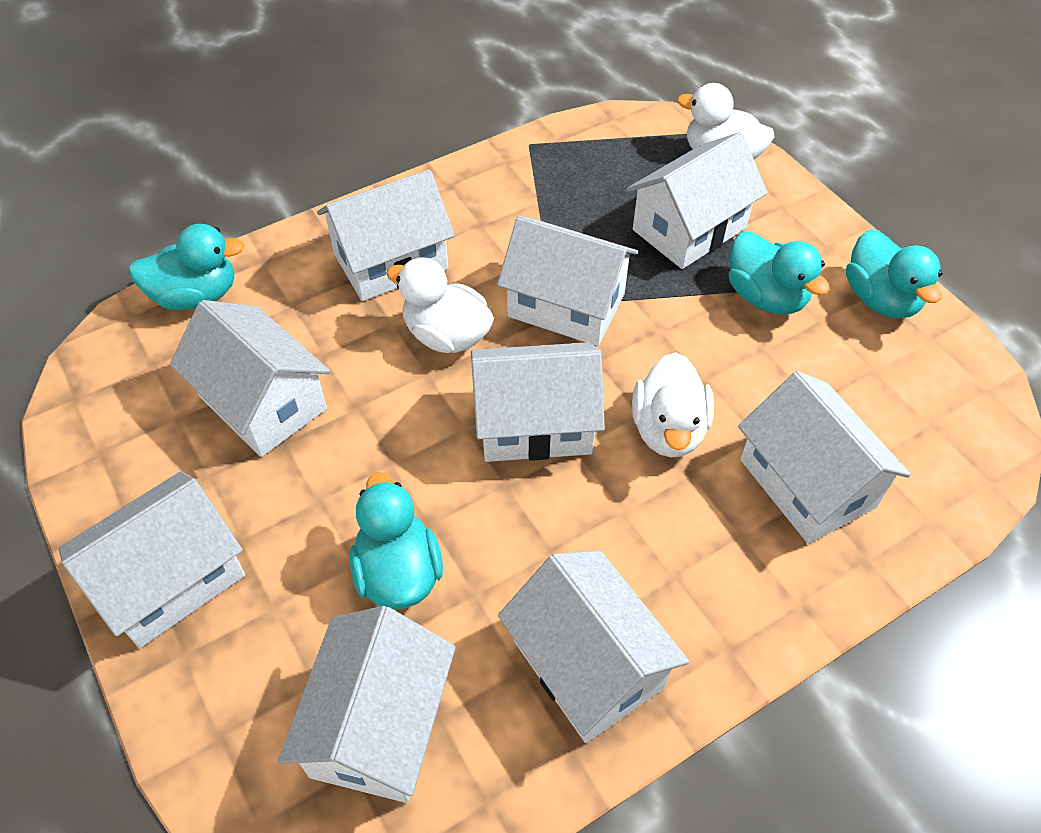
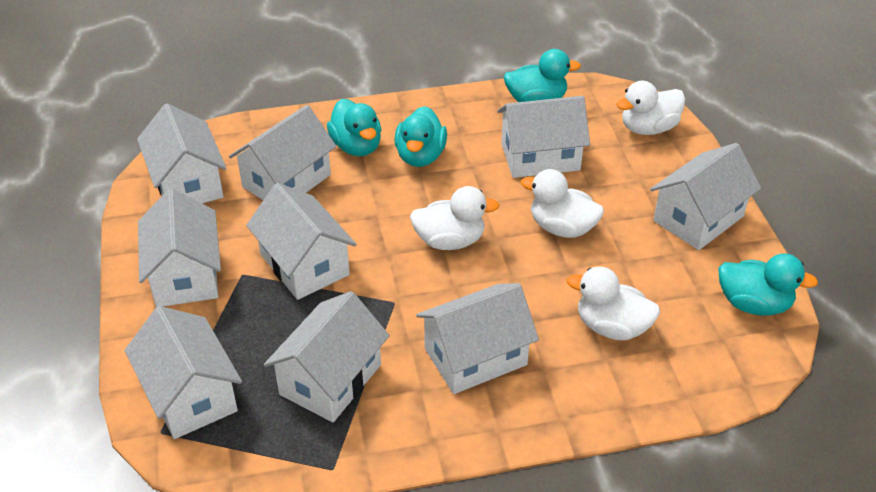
white duck: 3 -> 4

